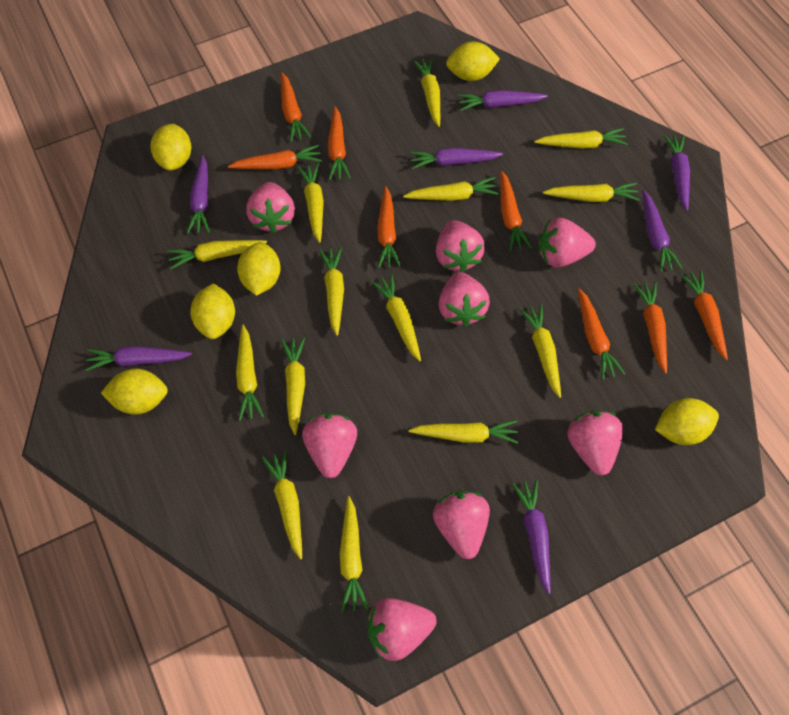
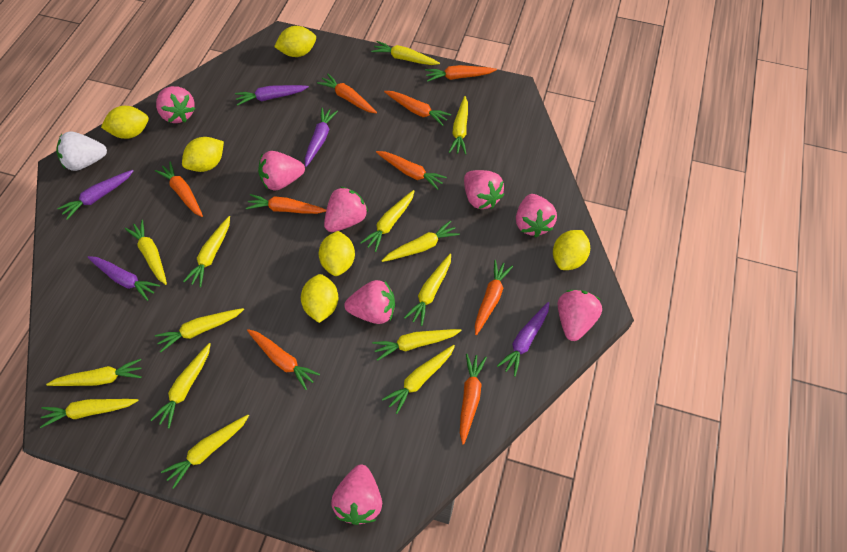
orange carrot: 8 -> 9
purple carrot: 7 -> 5
white strawberry: 0 -> 1

